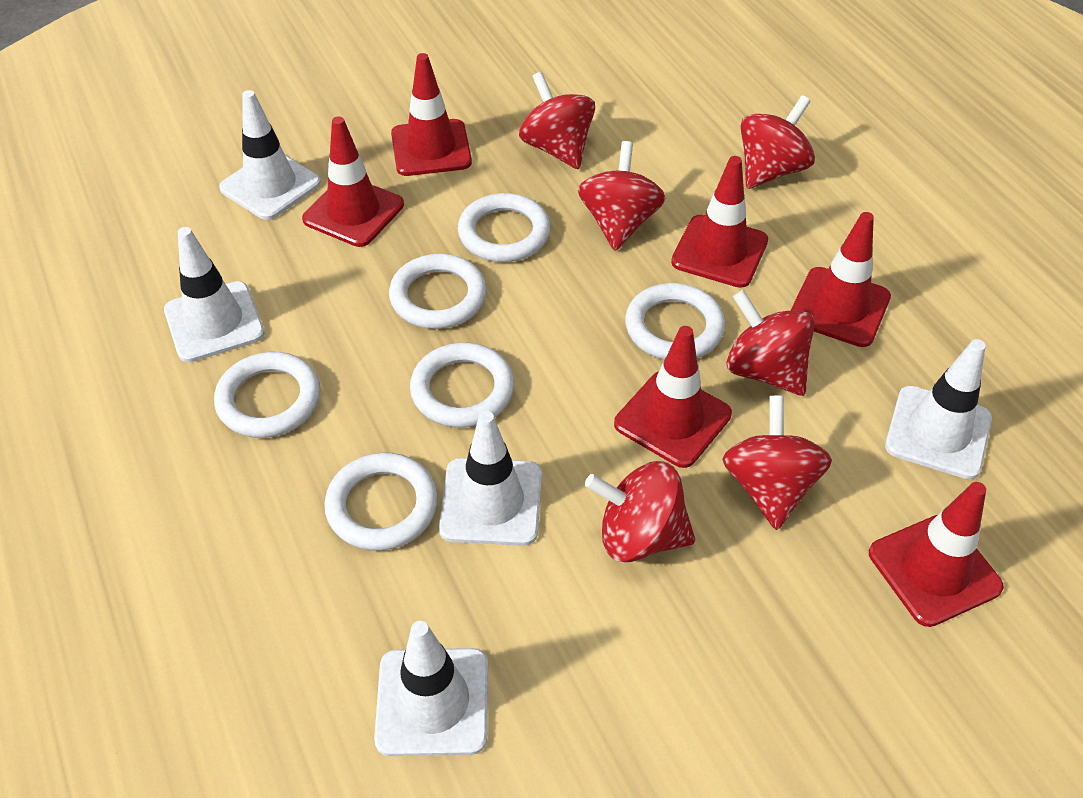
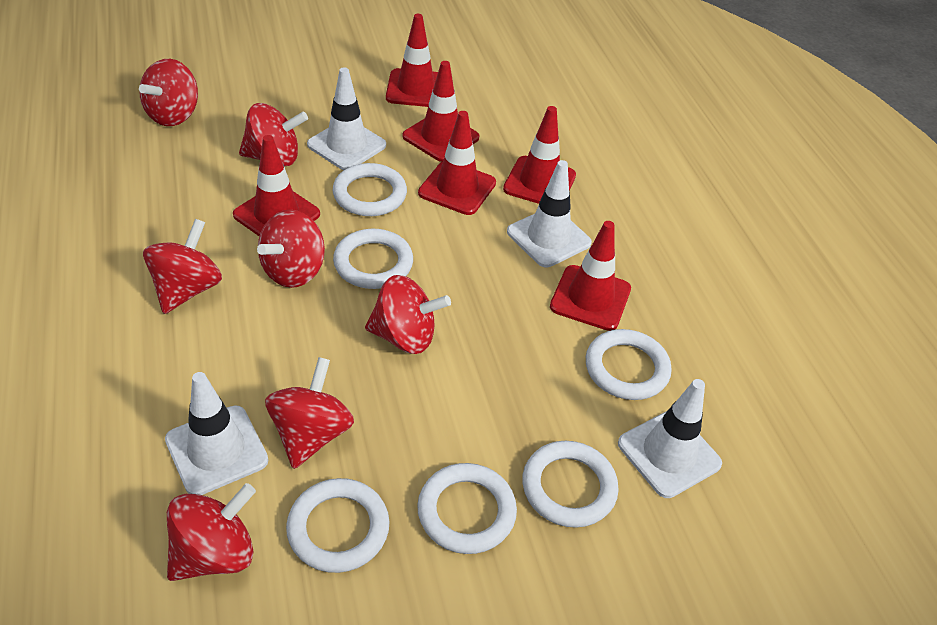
red spinning top: 6 -> 7
white traffic cone: 5 -> 4

